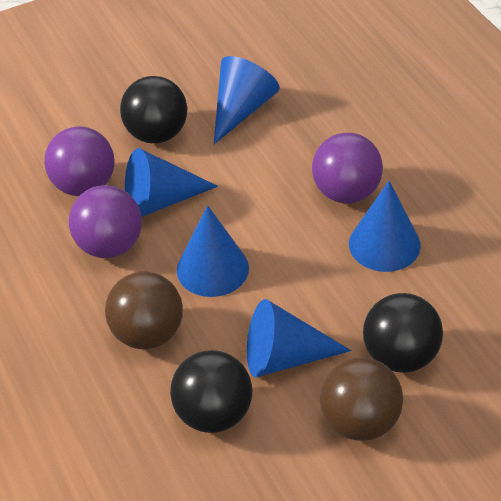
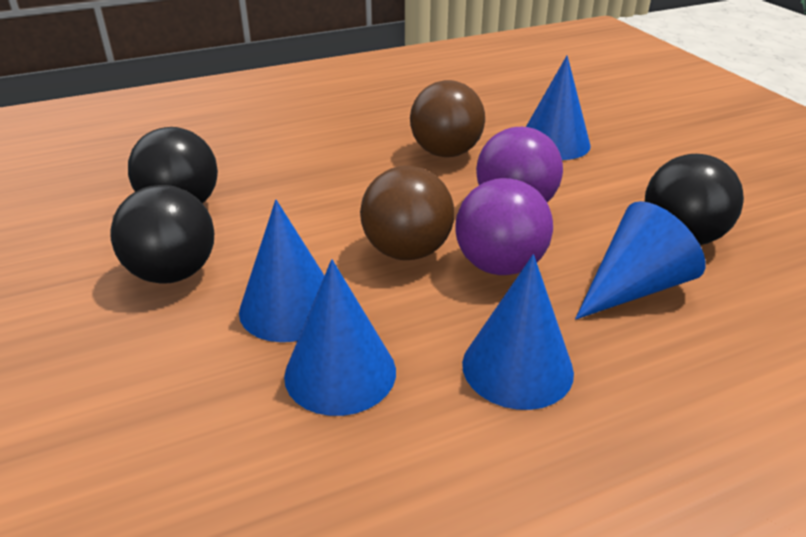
purple ball: 3 -> 2

